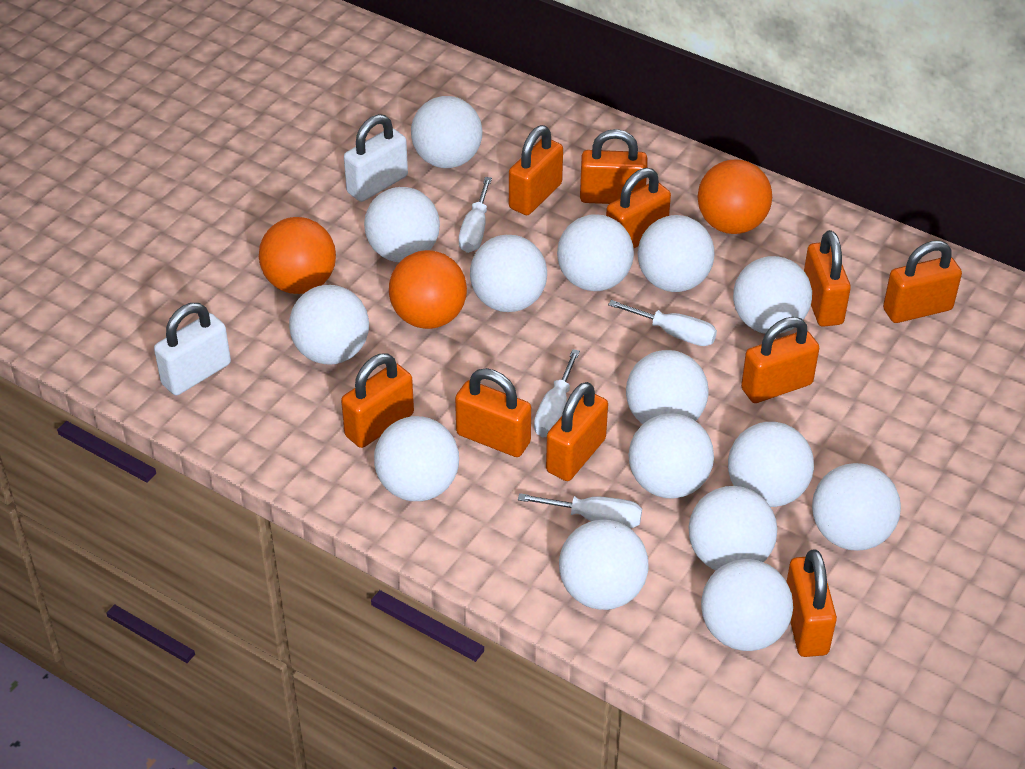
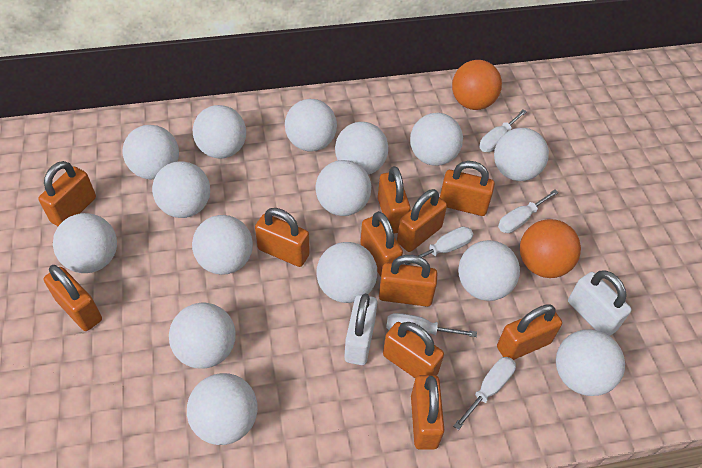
orange ball: 3 -> 2
orange padlock: 10 -> 11
white screwdriver: 4 -> 5

